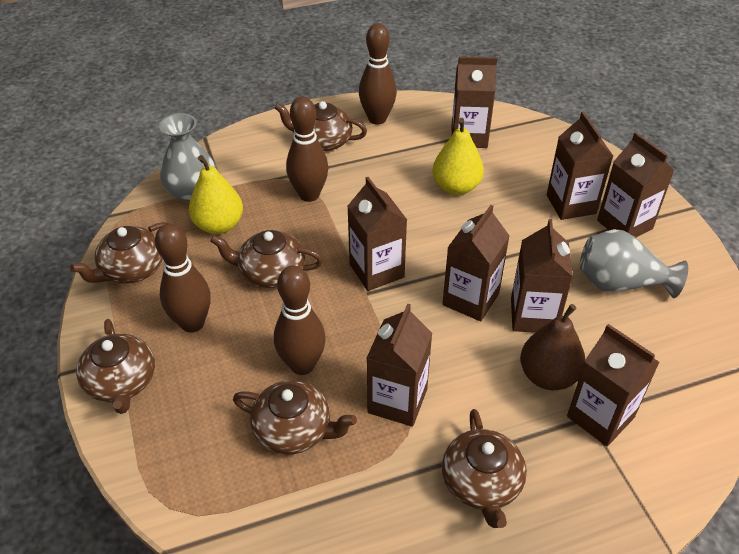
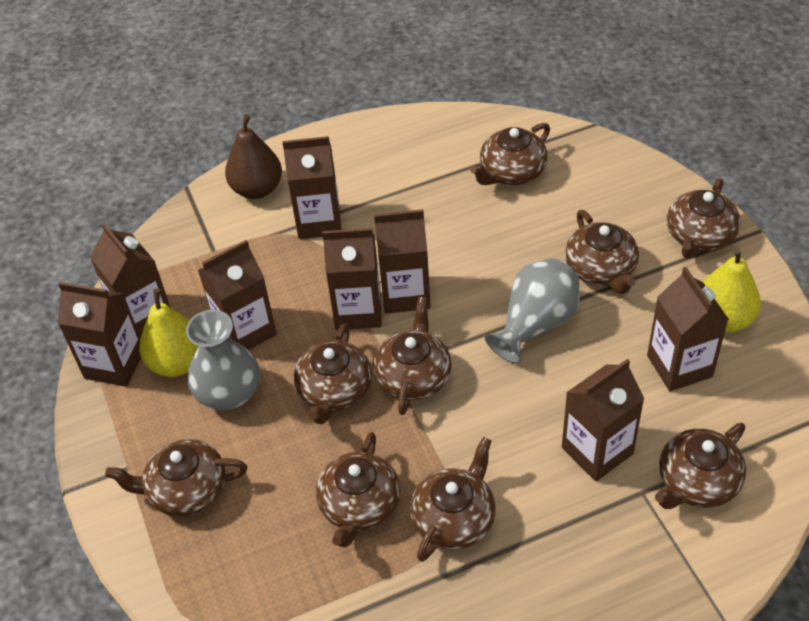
brown bowling pin: 4 -> 0
brown teapot: 6 -> 9

